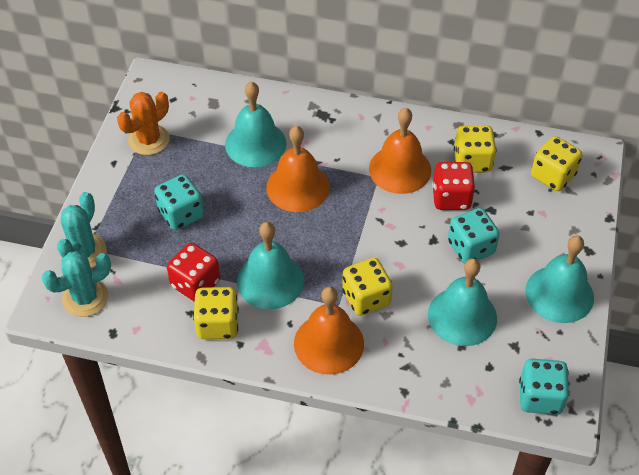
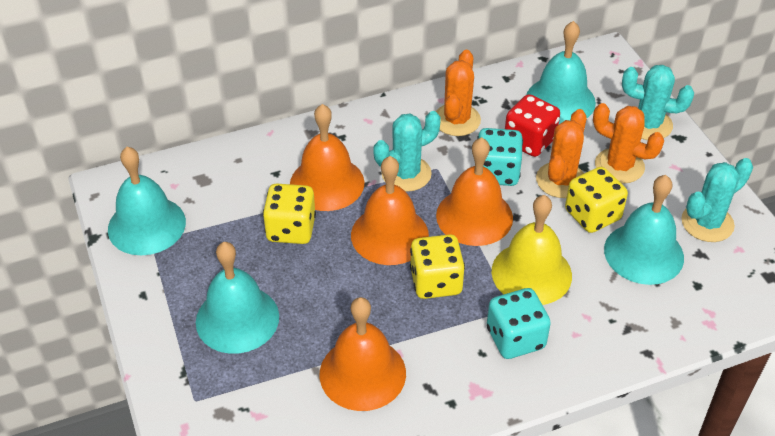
orange bell: 3 -> 4
orange cactus: 1 -> 3
red dice: 2 -> 1
turquoise cactus: 2 -> 3
turquoise dice: 3 -> 2
yellow bell: 0 -> 1
yellow dice: 4 -> 3

